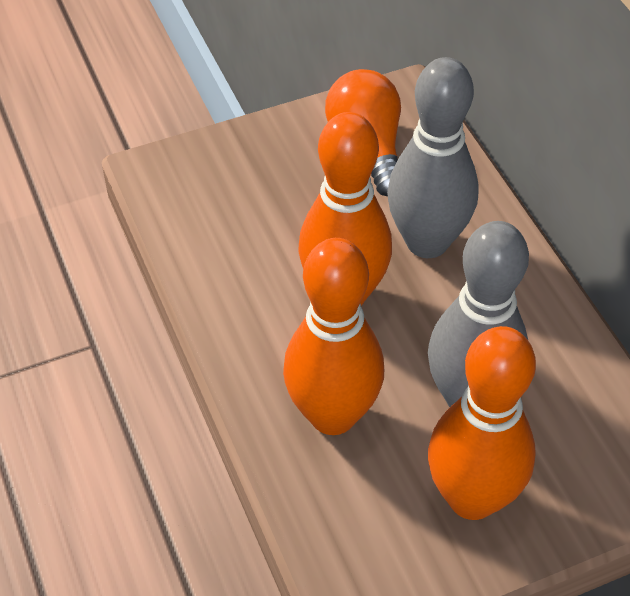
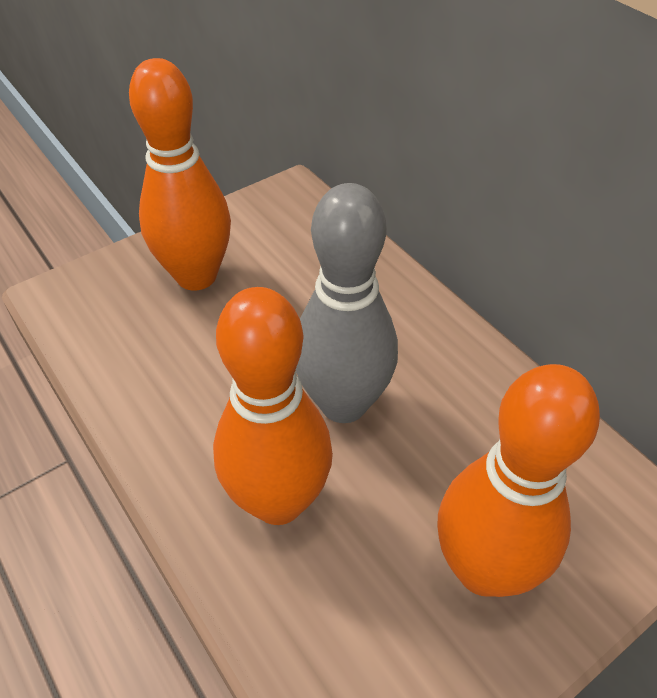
grey bowling pin: 2 -> 1
orange light bulb: 1 -> 0

